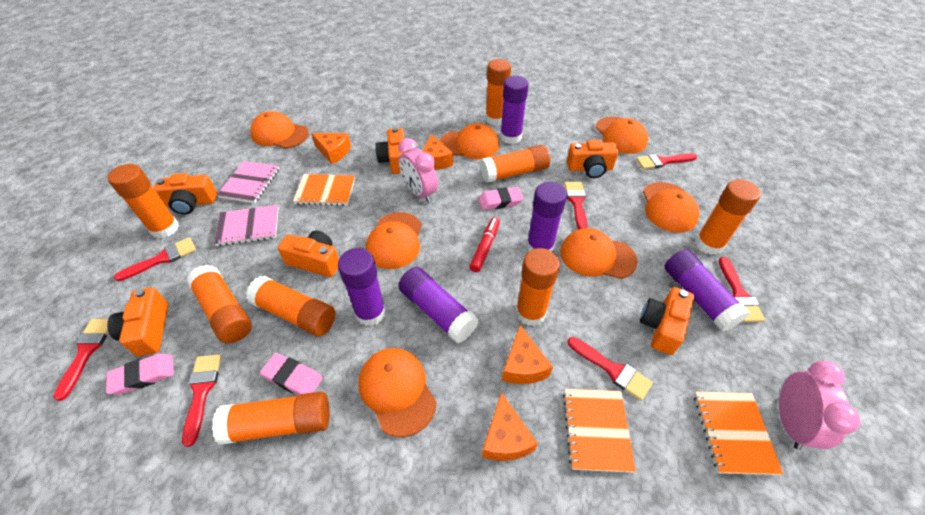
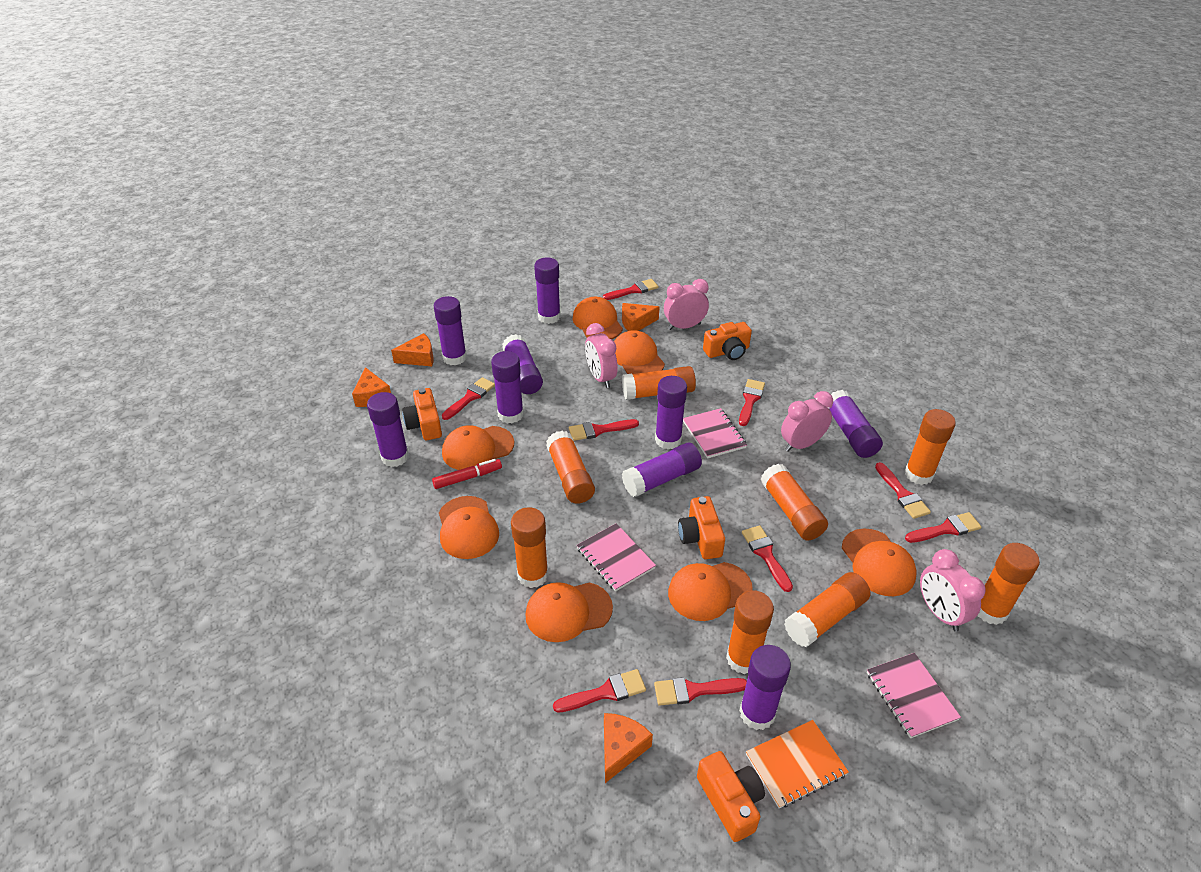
orange camera: 6 -> 4
orange notebook: 3 -> 1
pink clock: 2 -> 4
pink eraser: 3 -> 0
pink notebook: 2 -> 3
purple glue stick: 5 -> 9
red brush: 7 -> 9

